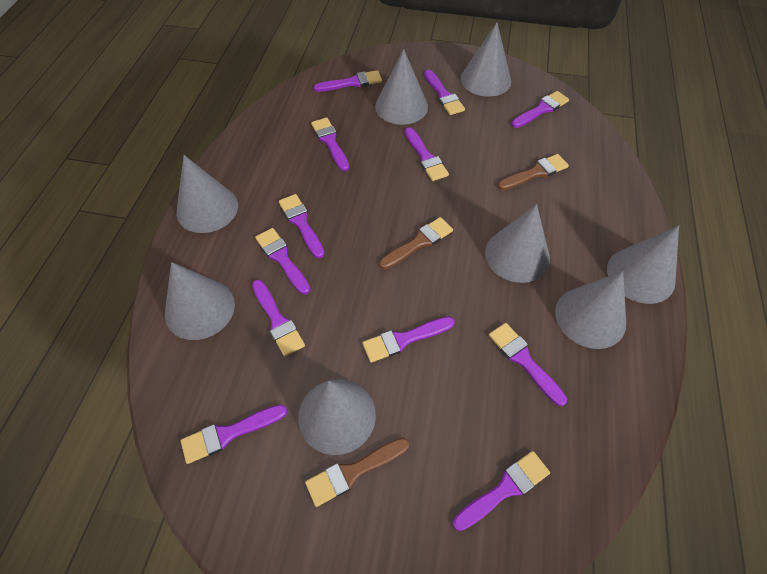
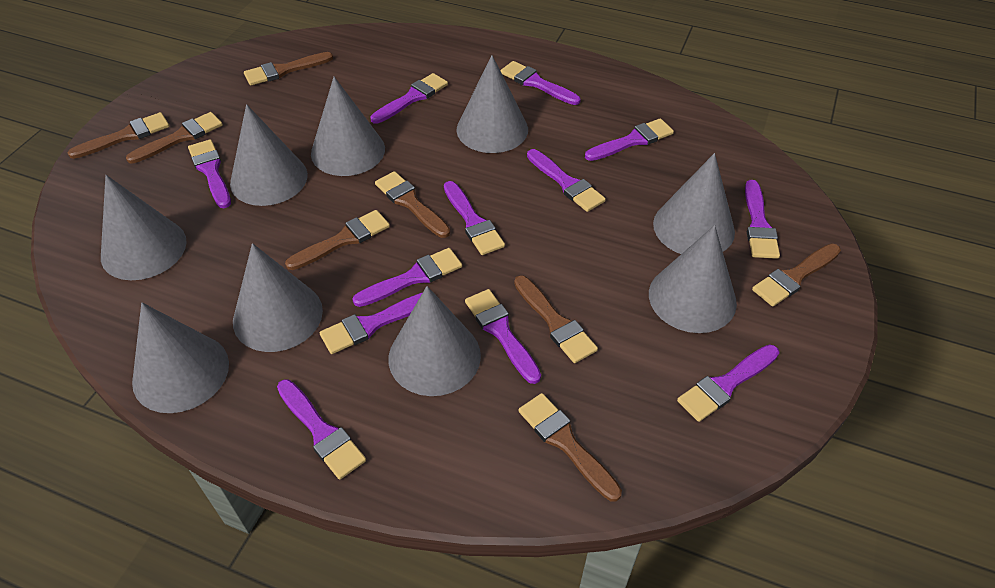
brown brush: 3 -> 8
grey cone: 8 -> 9

